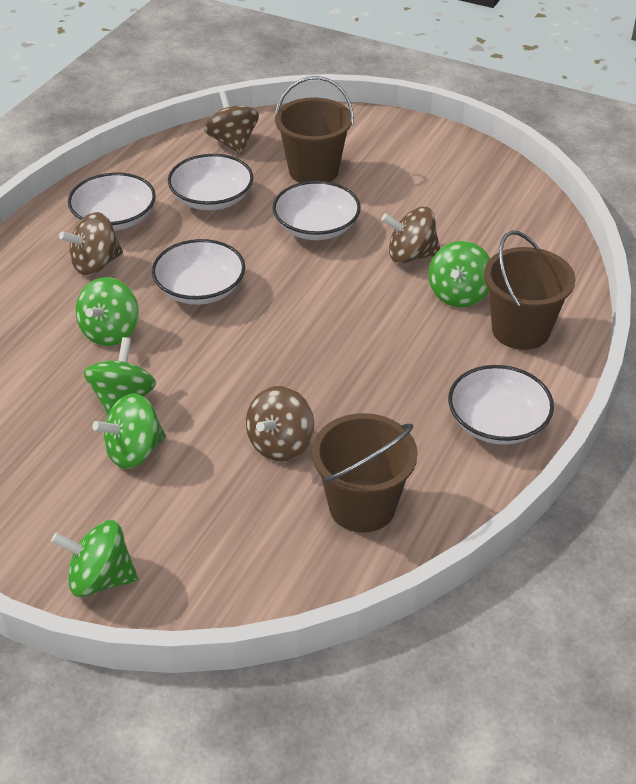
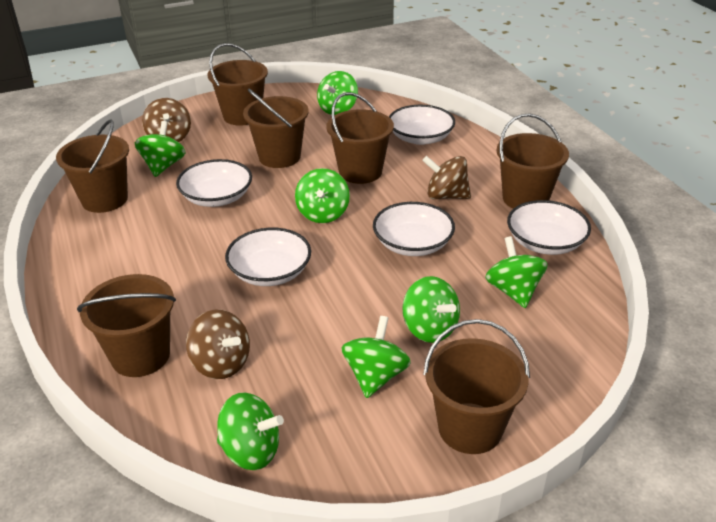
brown bucket: 3 -> 7
brown spinning top: 4 -> 3
green spinning top: 5 -> 7

